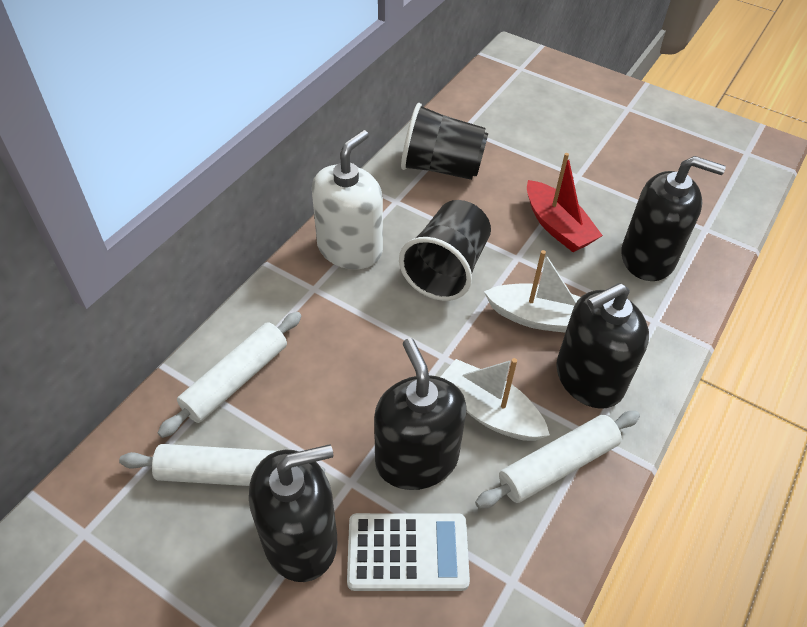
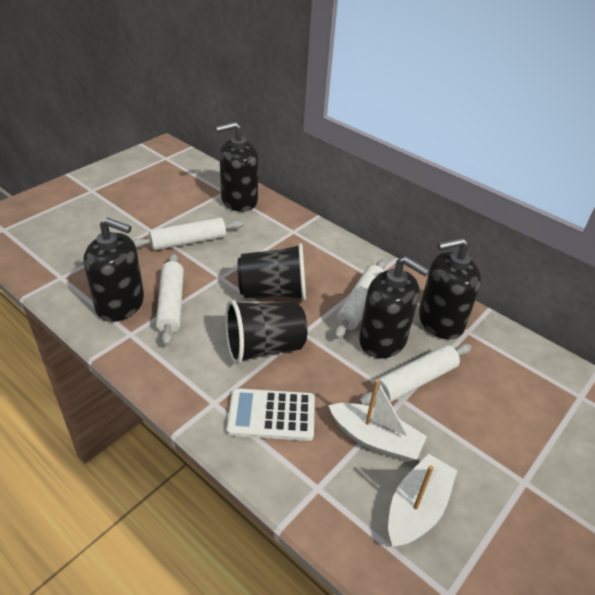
red boat: 1 -> 0
white rolling pin: 3 -> 4
white soap dispenser: 1 -> 0

